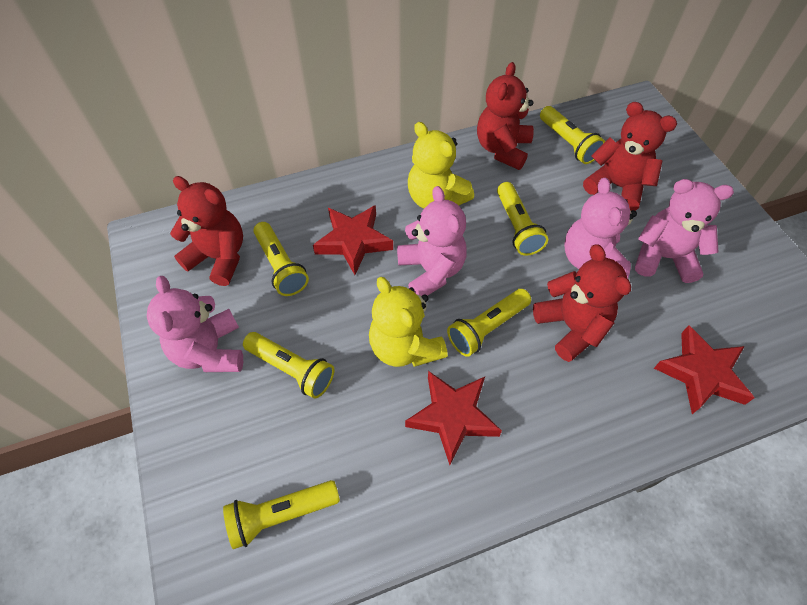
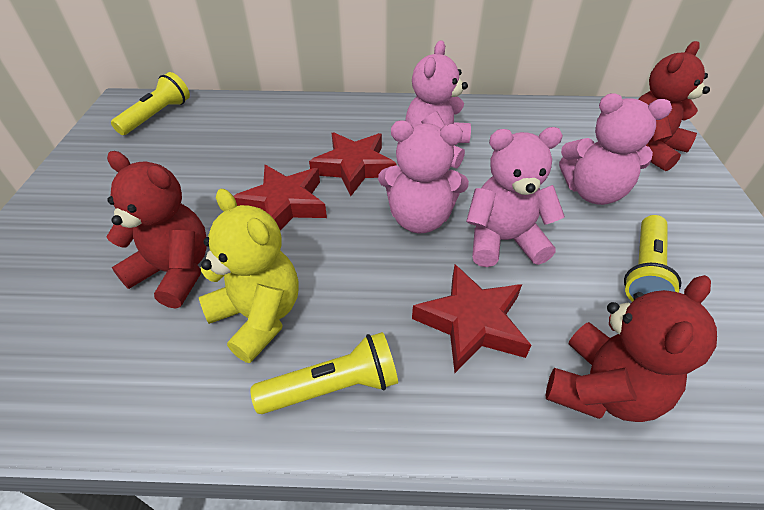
red teddy bear: 4 -> 3
yellow flashlight: 6 -> 3
yellow teddy bear: 2 -> 1

